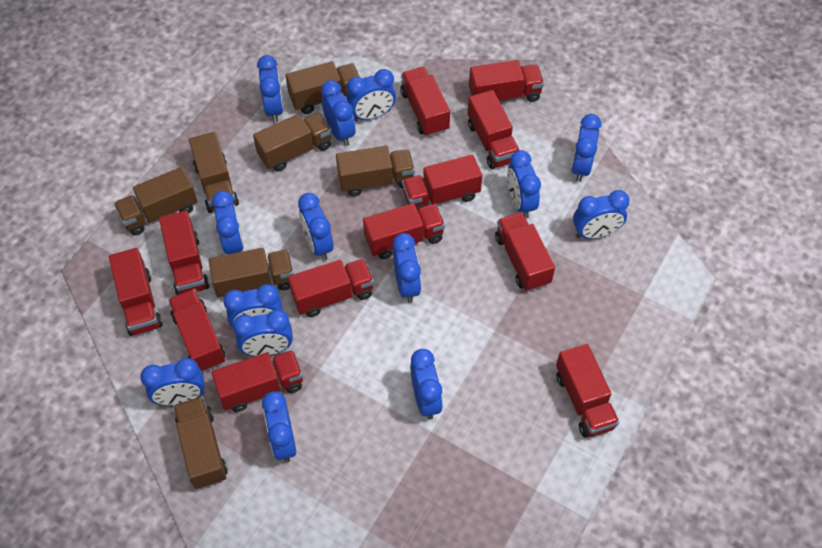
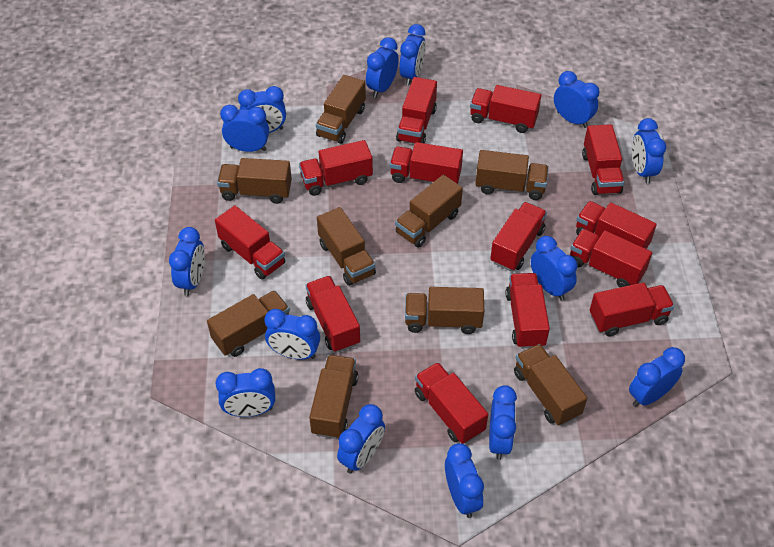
brown truck: 7 -> 9
red truck: 12 -> 13

